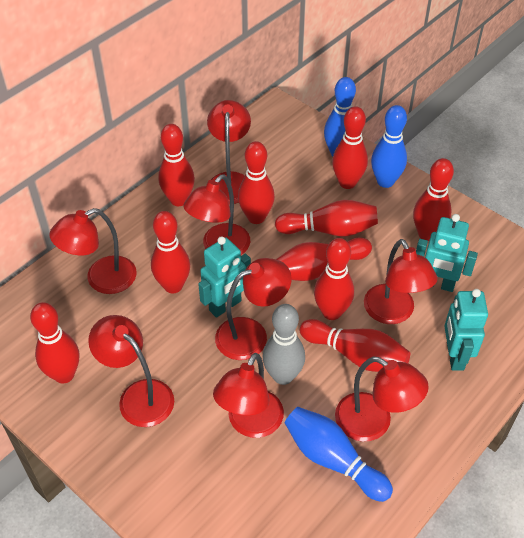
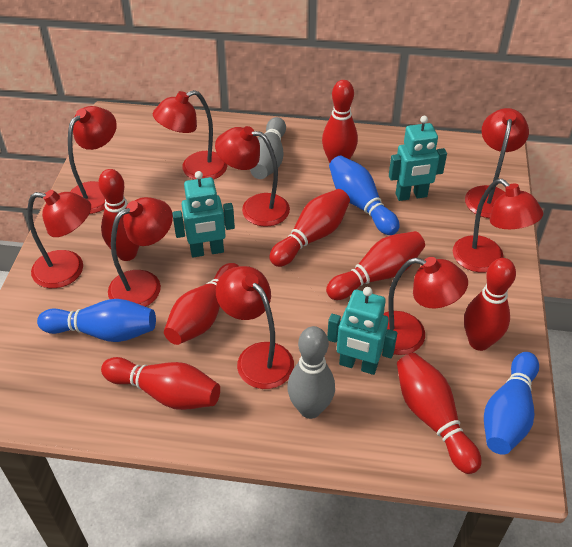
grey bowling pin: 1 -> 2
red bowling pin: 10 -> 8
red lamp: 8 -> 9

